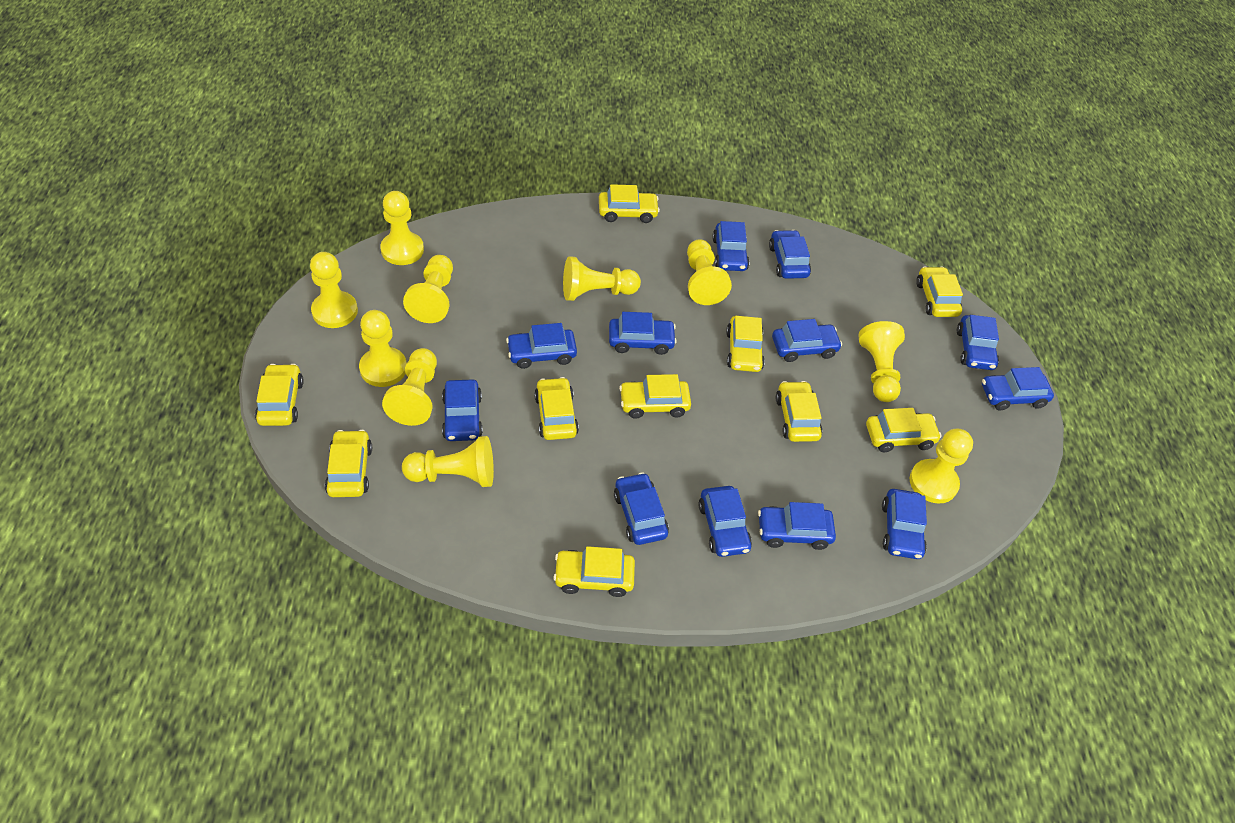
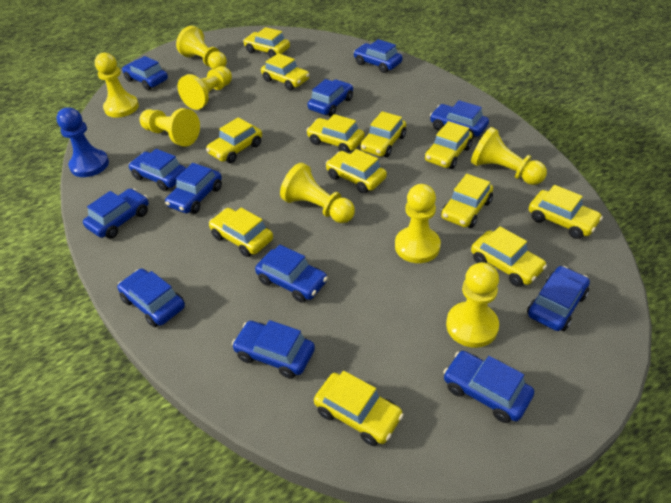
blue pawn: 0 -> 1
yellow car: 10 -> 12
yellow pawn: 10 -> 8

